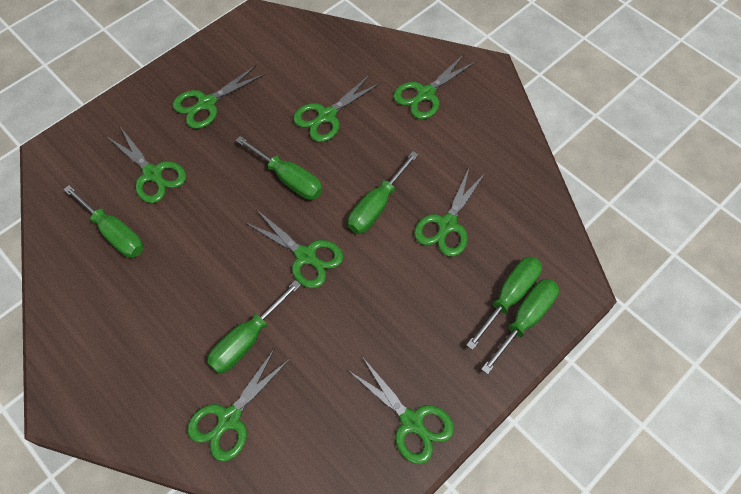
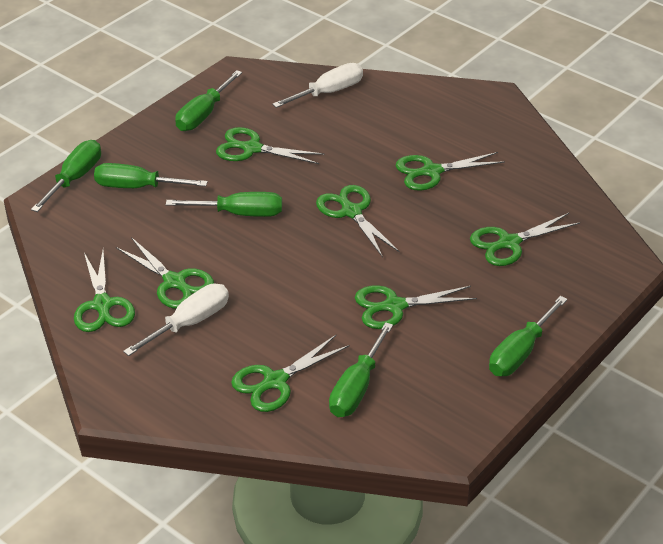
white screwdriver: 0 -> 2

